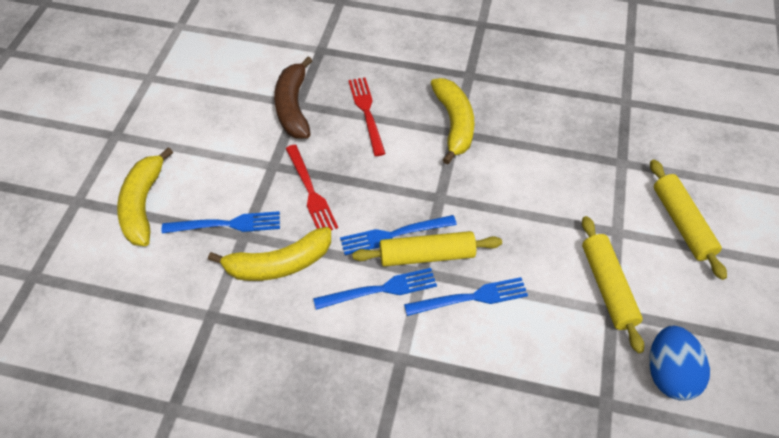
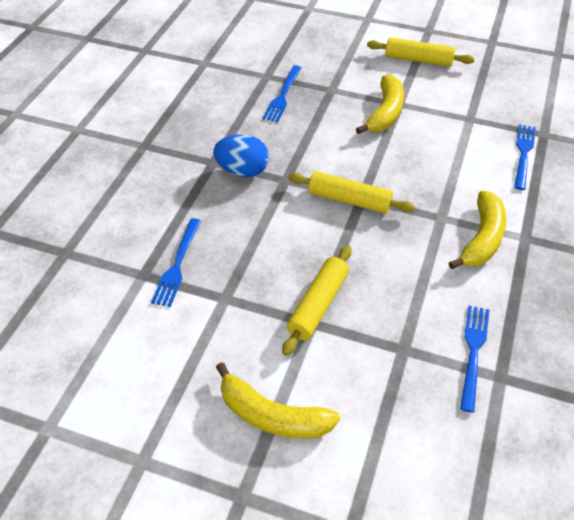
brown banana: 1 -> 0
red fork: 2 -> 0

